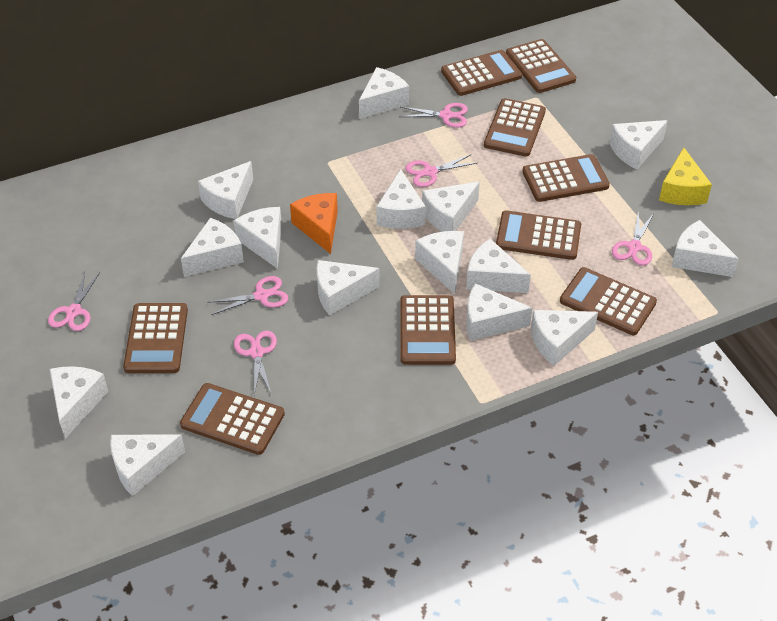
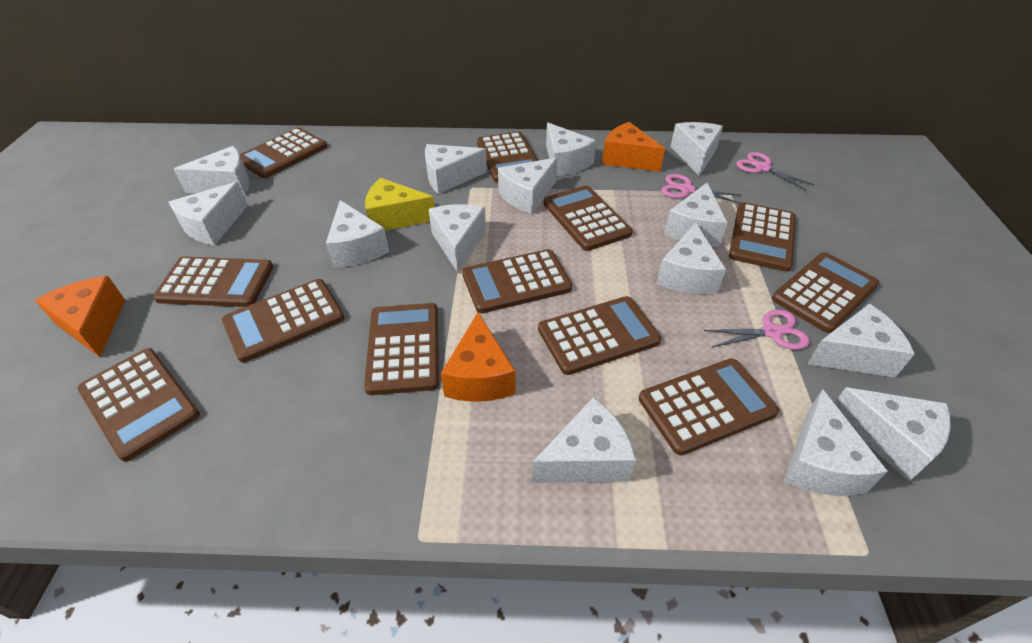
brown calculator: 9 -> 12
orange cheese: 1 -> 3
pink scissors: 6 -> 3
white cheese: 15 -> 14

